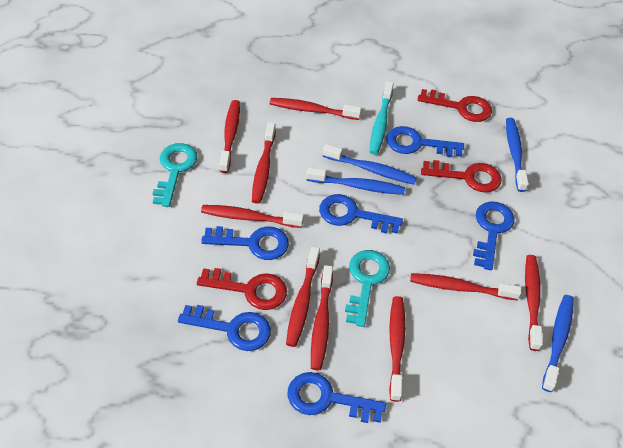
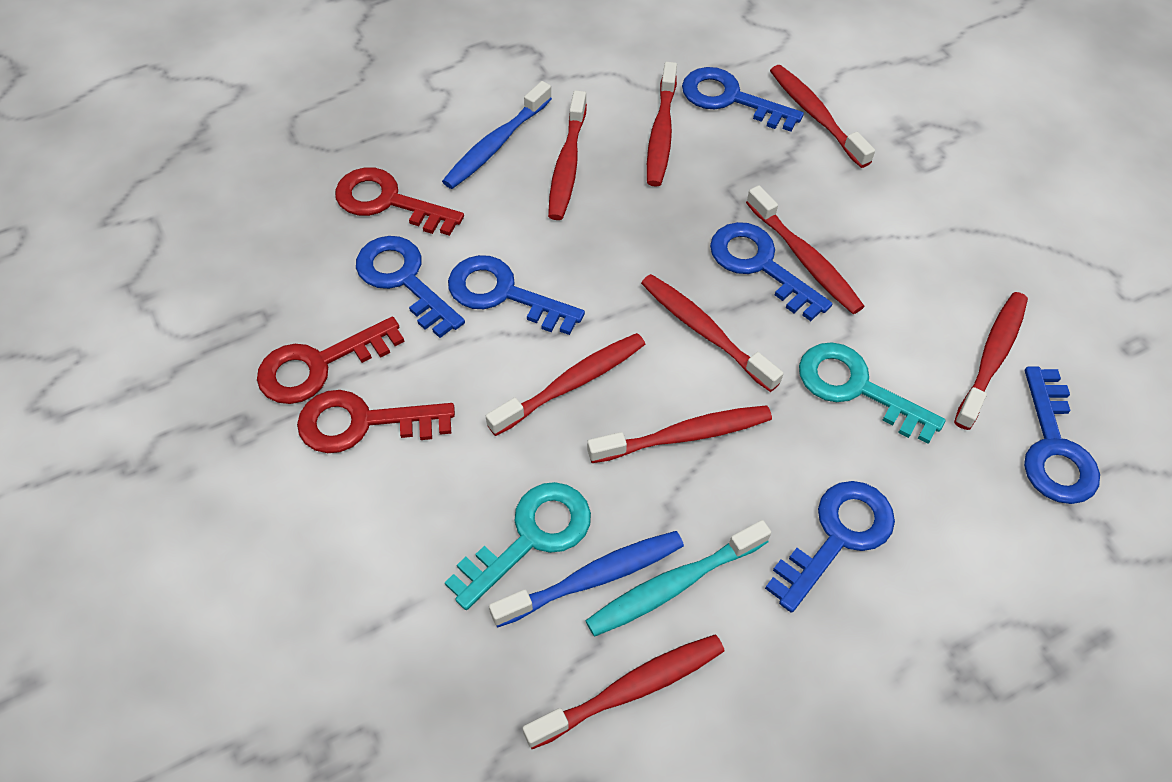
blue toothbrush: 4 -> 2

